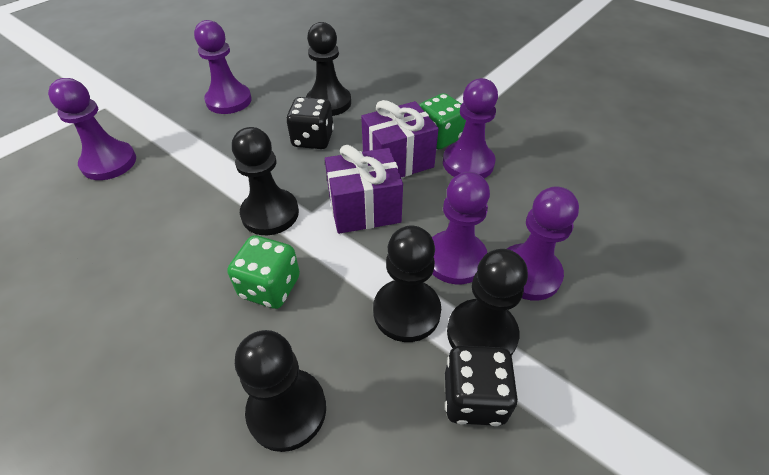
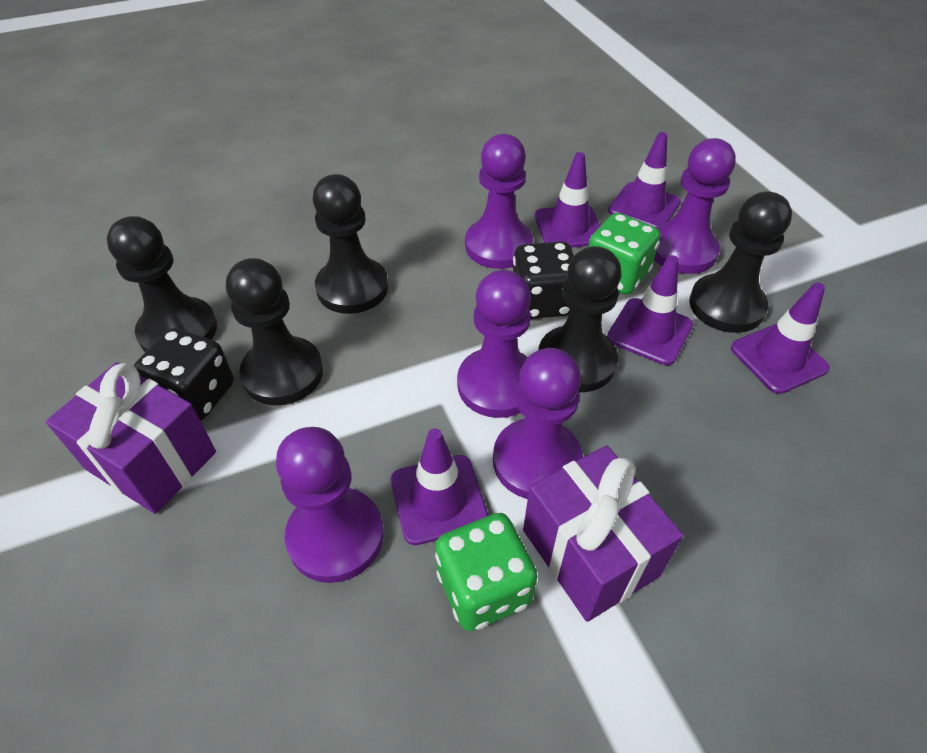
purple traffic cone: 0 -> 5

